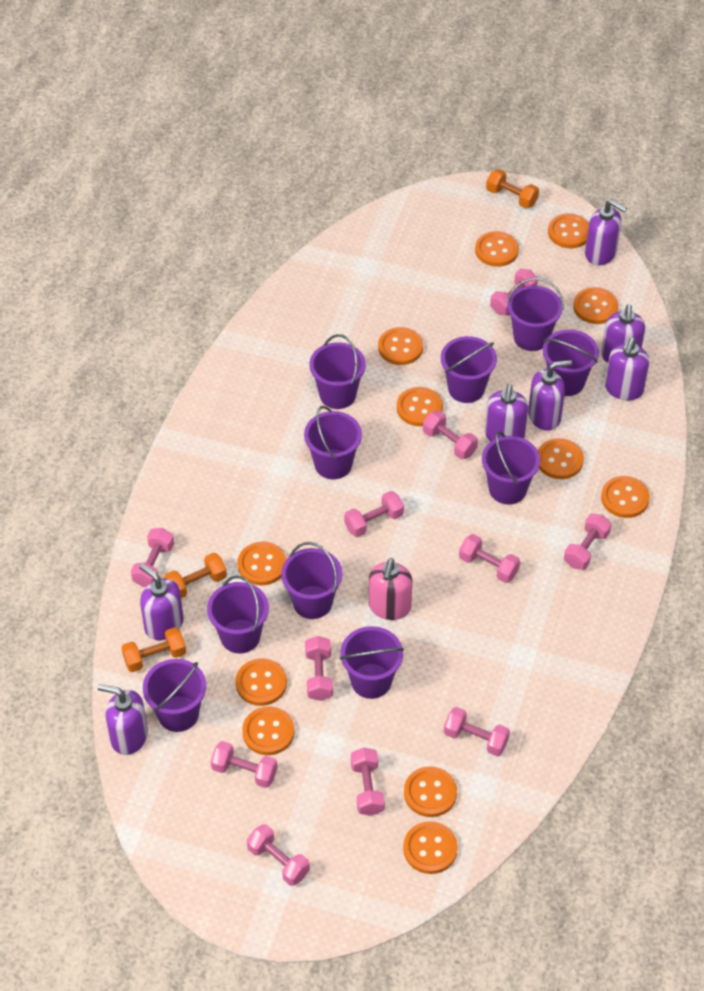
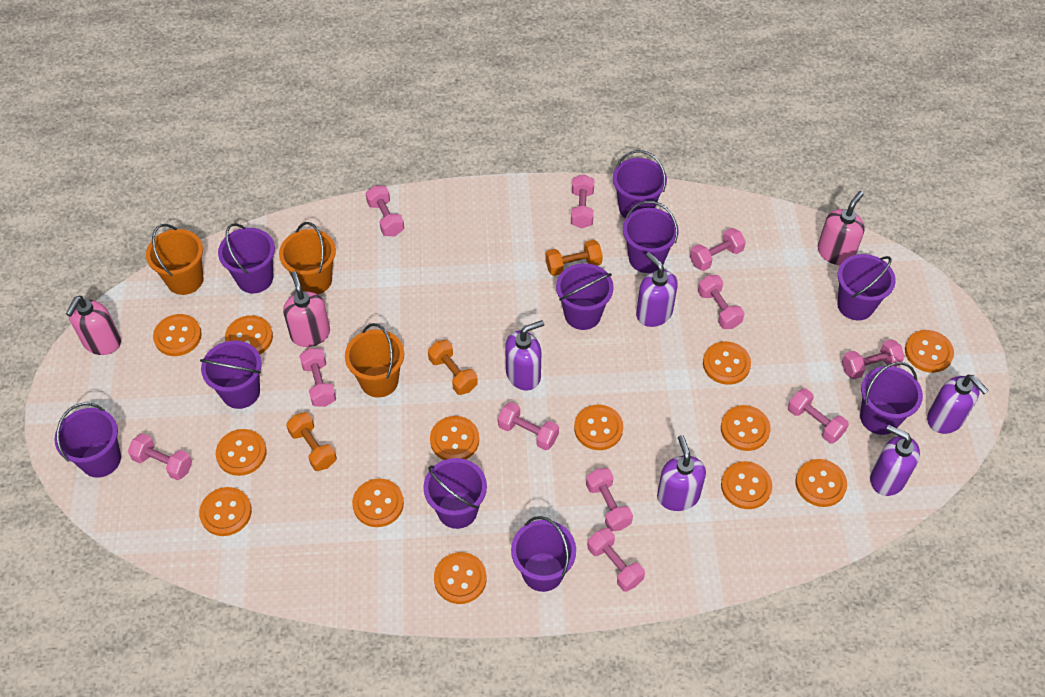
orange bucket: 0 -> 3
orange button: 12 -> 13
pink soap dispenser: 1 -> 3
purple soap dispenser: 7 -> 5

